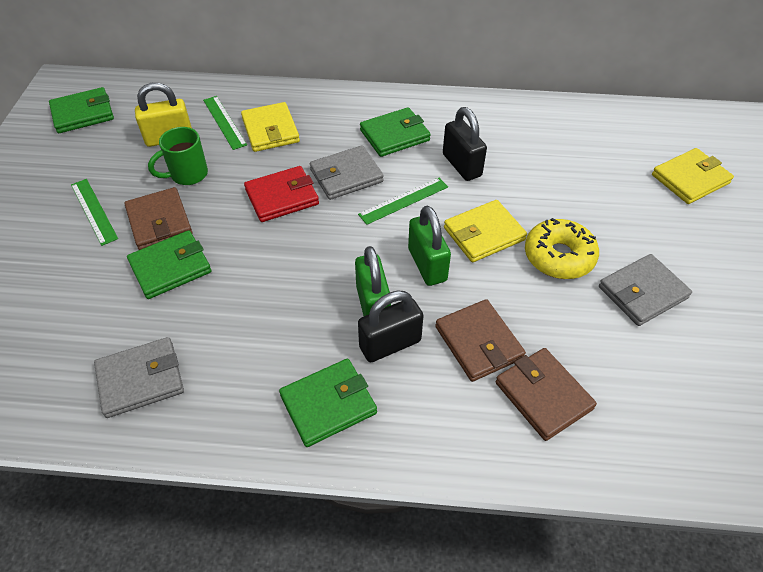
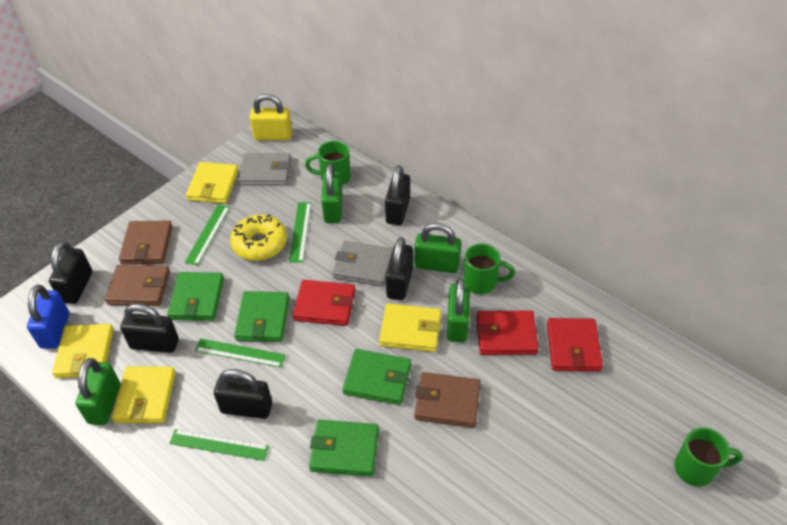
black padlock: 2 -> 5
blue padlock: 0 -> 1
green mug: 1 -> 3
green padlock: 2 -> 4
green ruler: 3 -> 4
grey wallet: 3 -> 2
red wallet: 1 -> 3
yellow wallet: 3 -> 4

